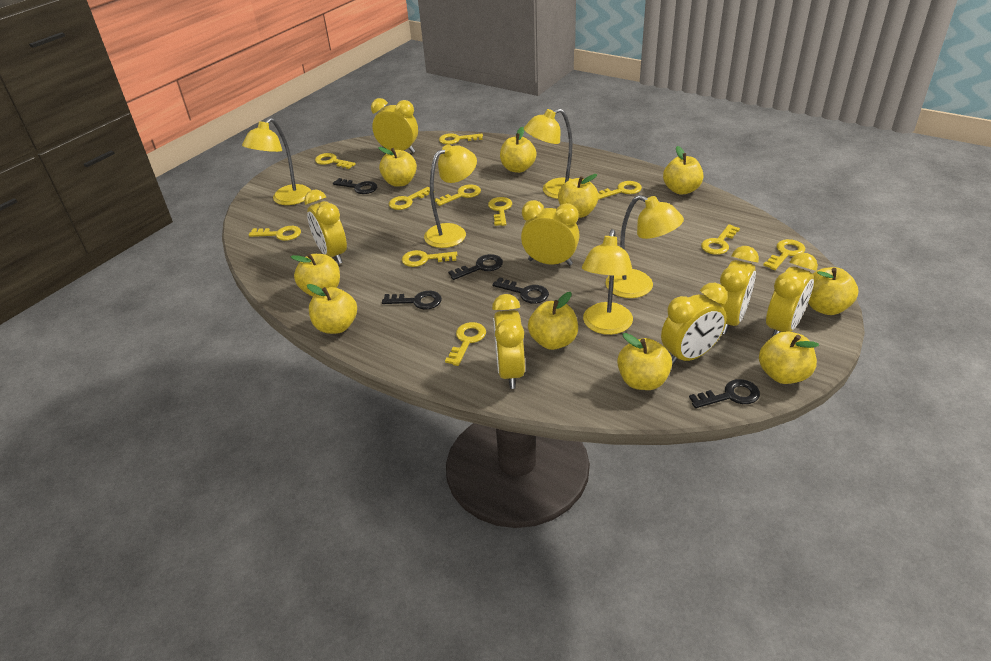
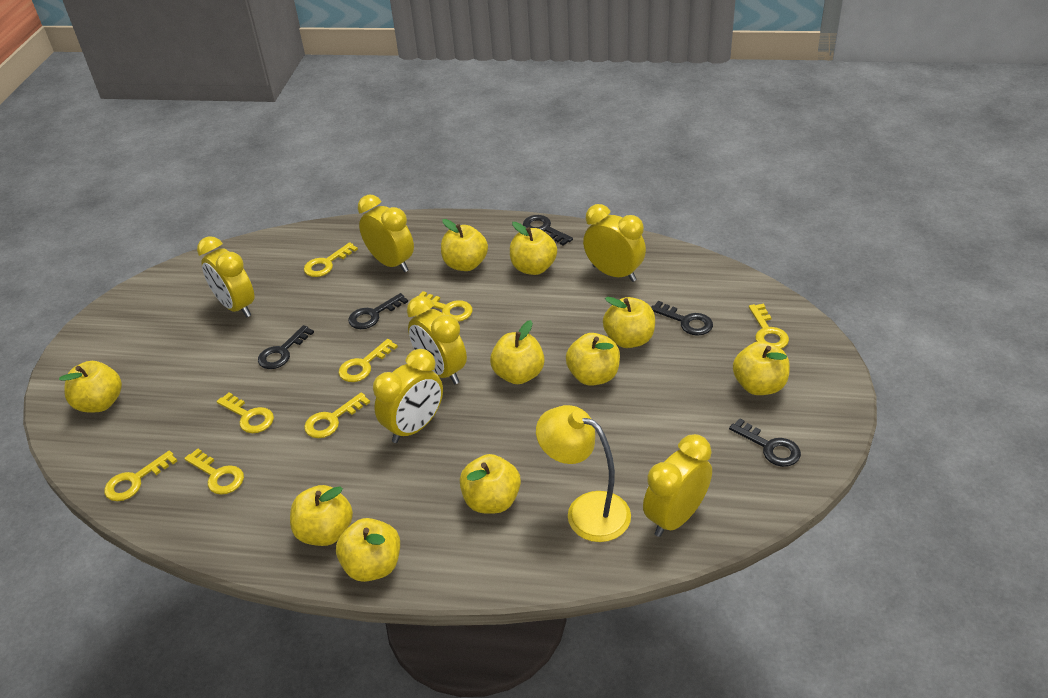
yellow clock: 7 -> 6
yellow key: 11 -> 8
yellow lamp: 5 -> 1

